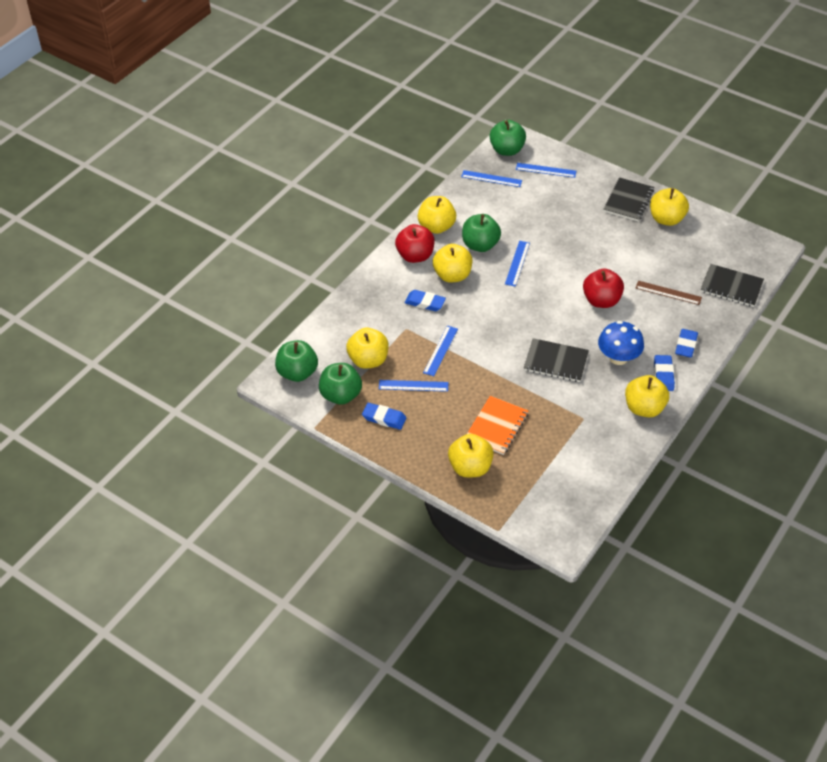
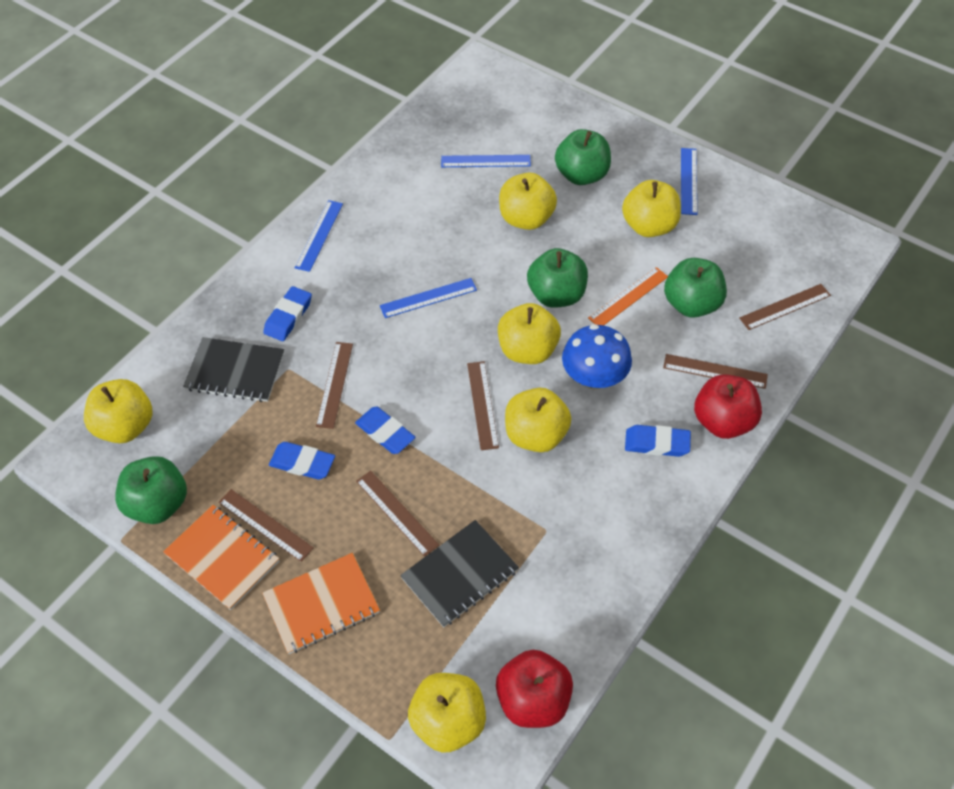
black notebook: 3 -> 2
blue ruler: 5 -> 4
brown ruler: 1 -> 6
orange notebook: 1 -> 2
orange ruler: 0 -> 1

